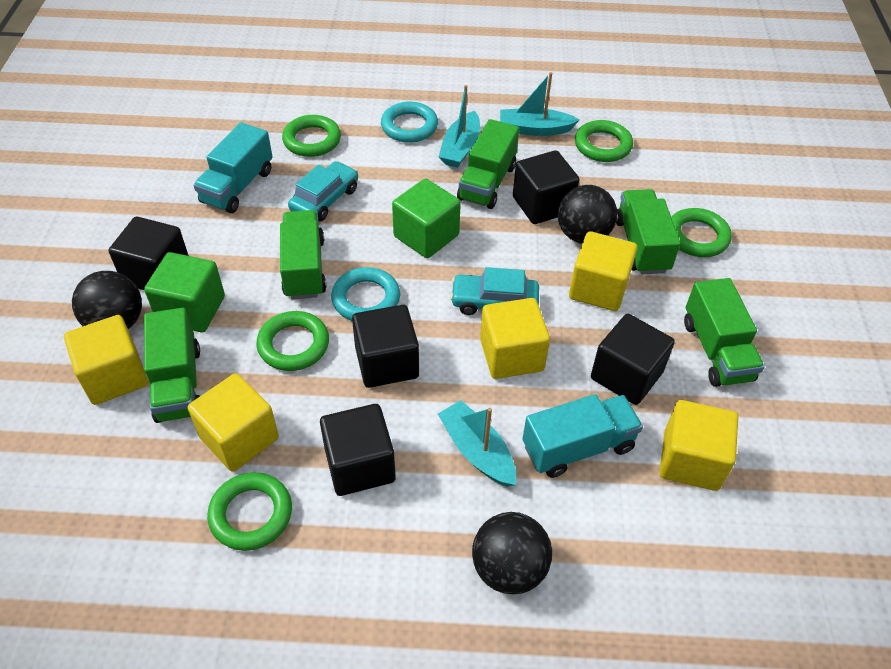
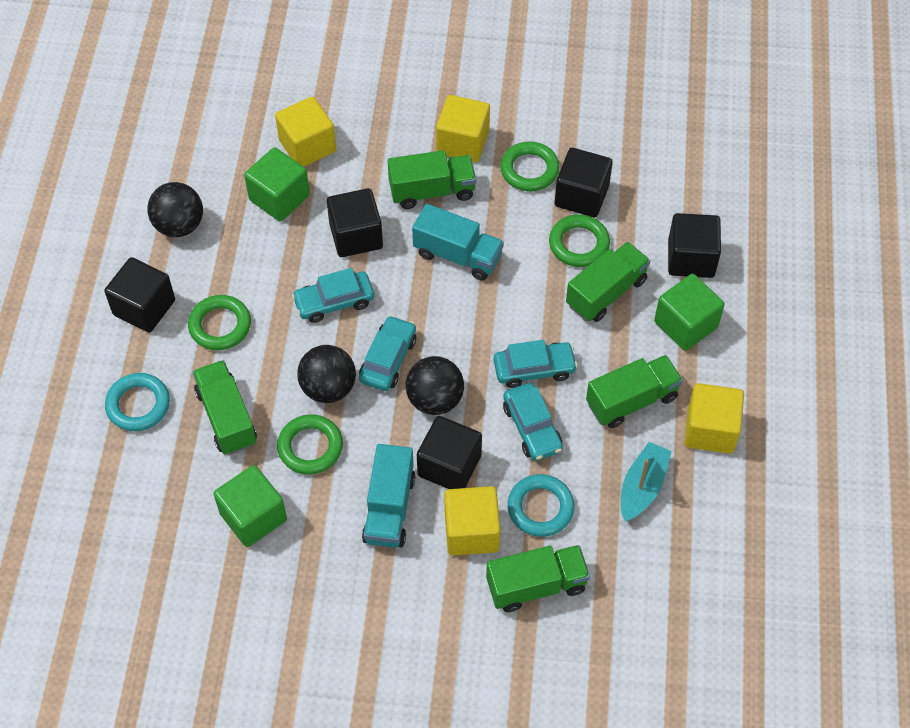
green cube: 2 -> 3
green ring: 5 -> 4
turquoise boat: 3 -> 1
turquoise car: 2 -> 4
yellow cube: 5 -> 4

